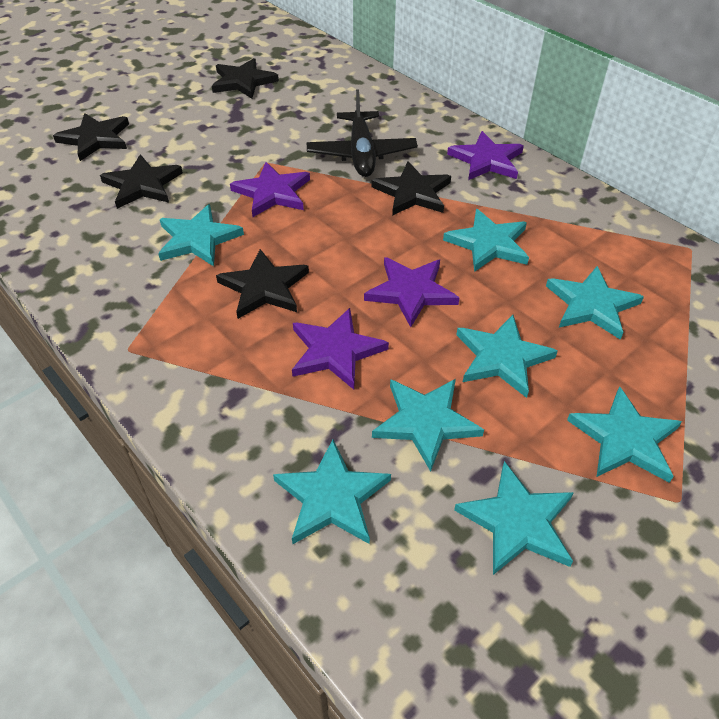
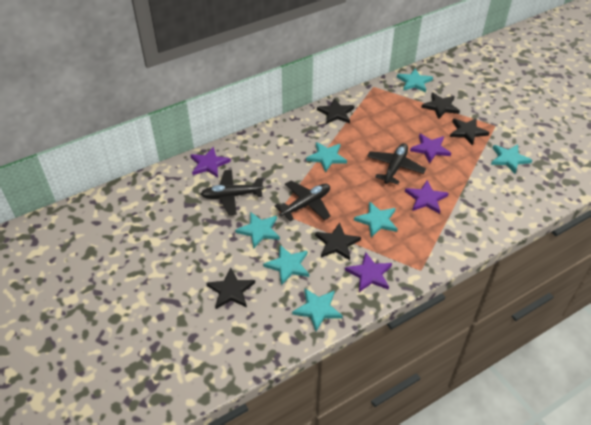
black plane: 1 -> 3
turquoise star: 8 -> 7

